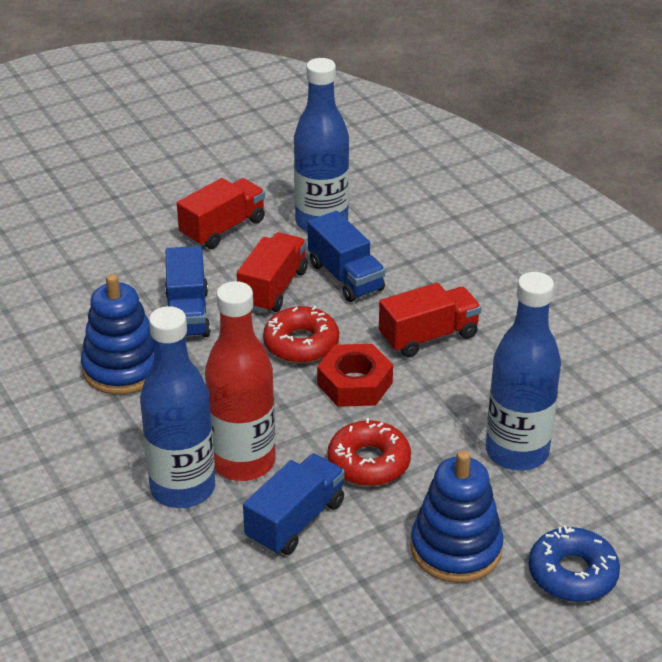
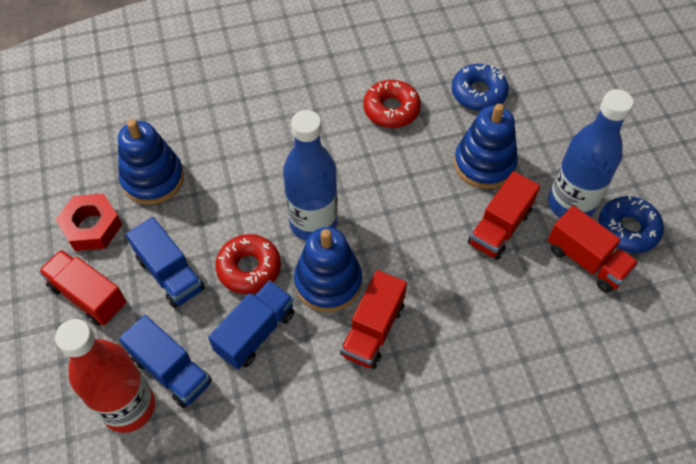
blue bottle: 3 -> 2
blue donut: 1 -> 2
blue stacking toy: 2 -> 3
red truck: 3 -> 4

